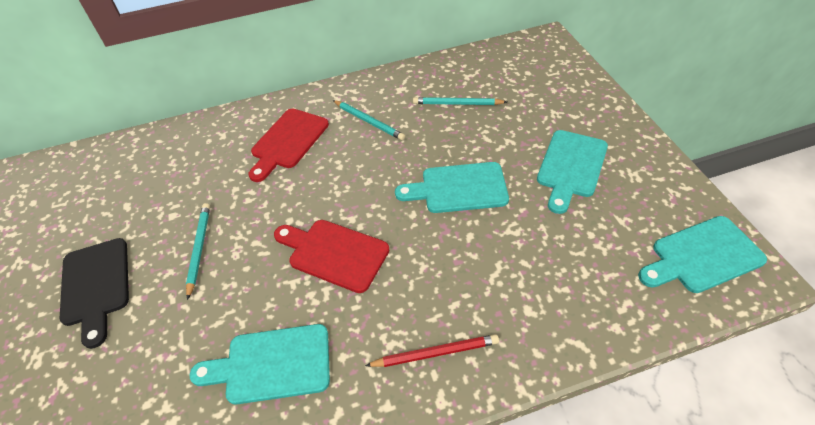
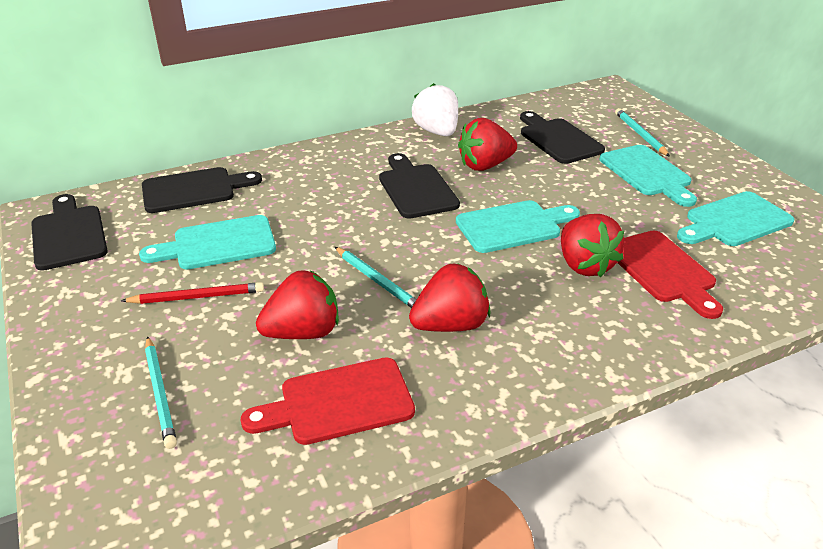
black cutting board: 1 -> 4
red strawberry: 0 -> 4
white strawberry: 0 -> 1

